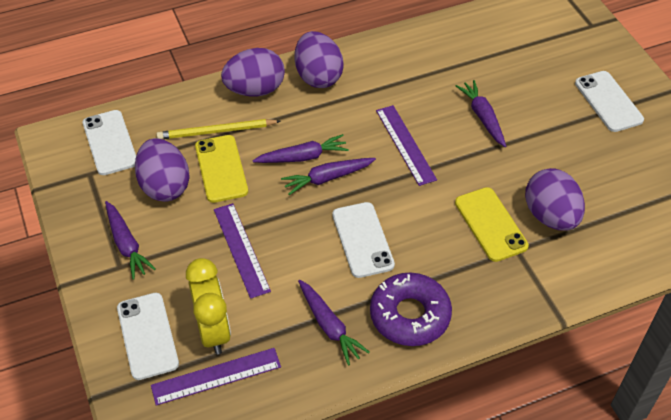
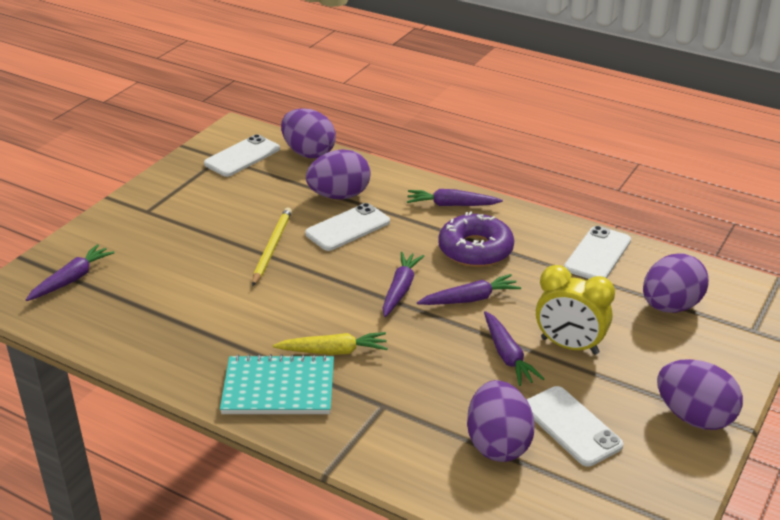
purple egg: 4 -> 5
purple ruler: 3 -> 0
turquoise notebook: 0 -> 1
yellow carrot: 0 -> 1
yellow phone: 2 -> 0

